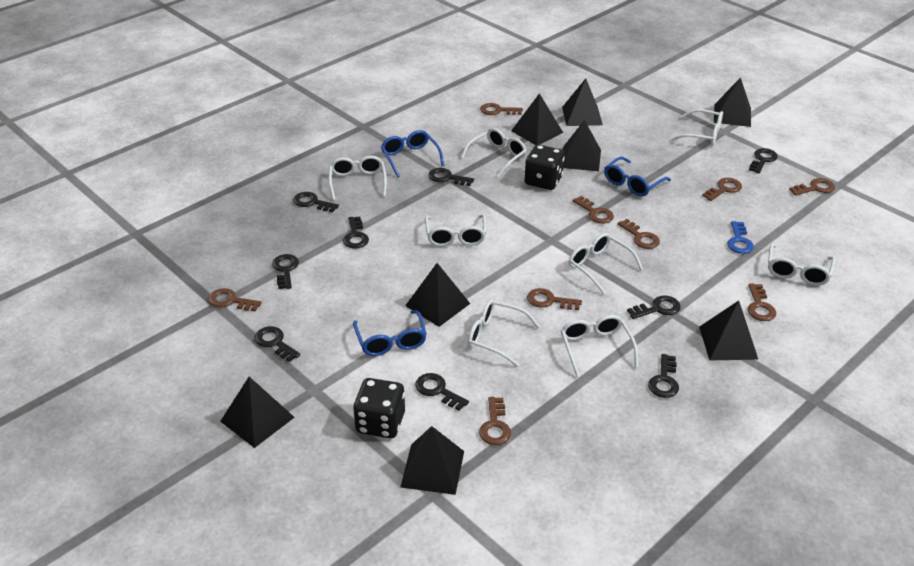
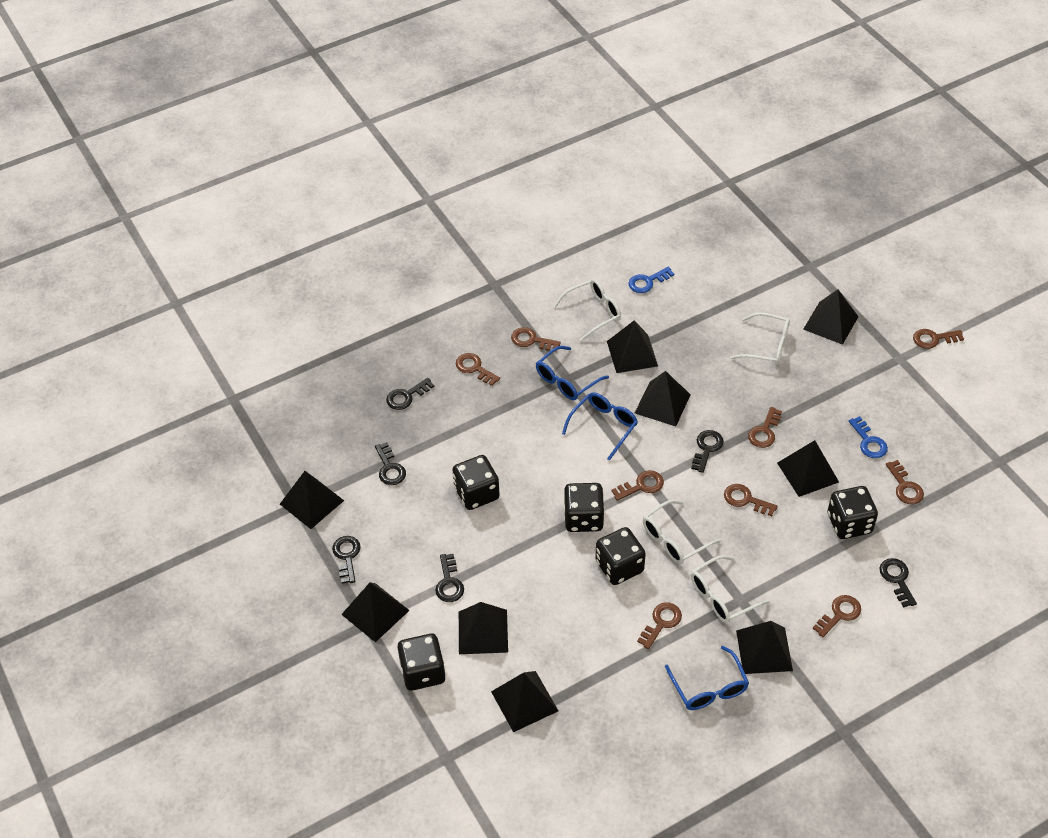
black dice: 2 -> 5
black key: 9 -> 6
black pyramid: 8 -> 9
blue key: 1 -> 2
white glasses: 8 -> 4

